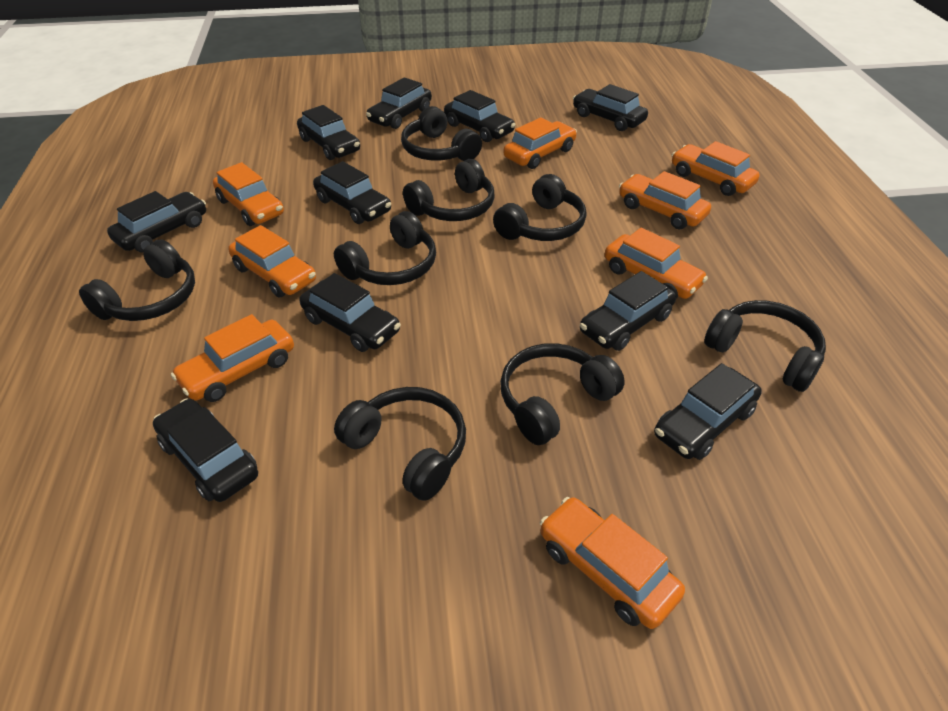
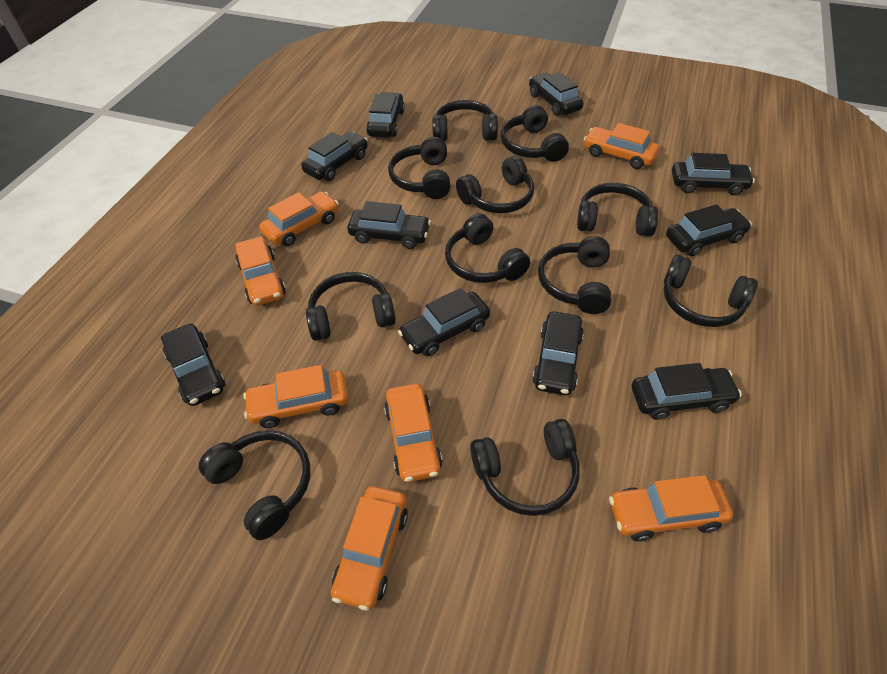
black headphones: 8 -> 11
orange car: 8 -> 7

